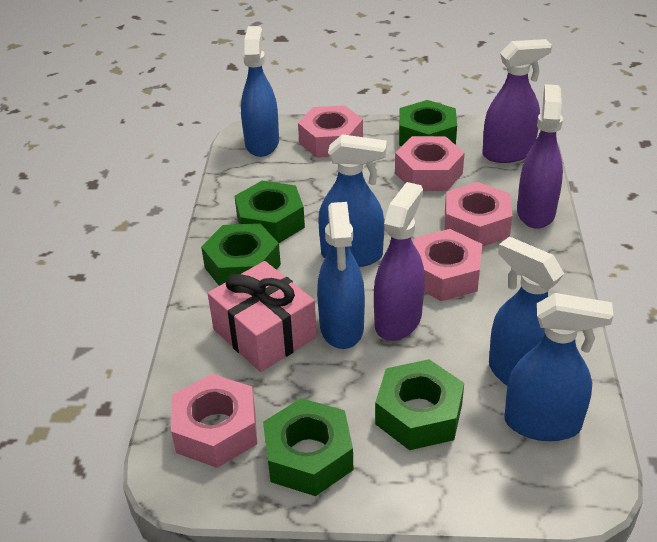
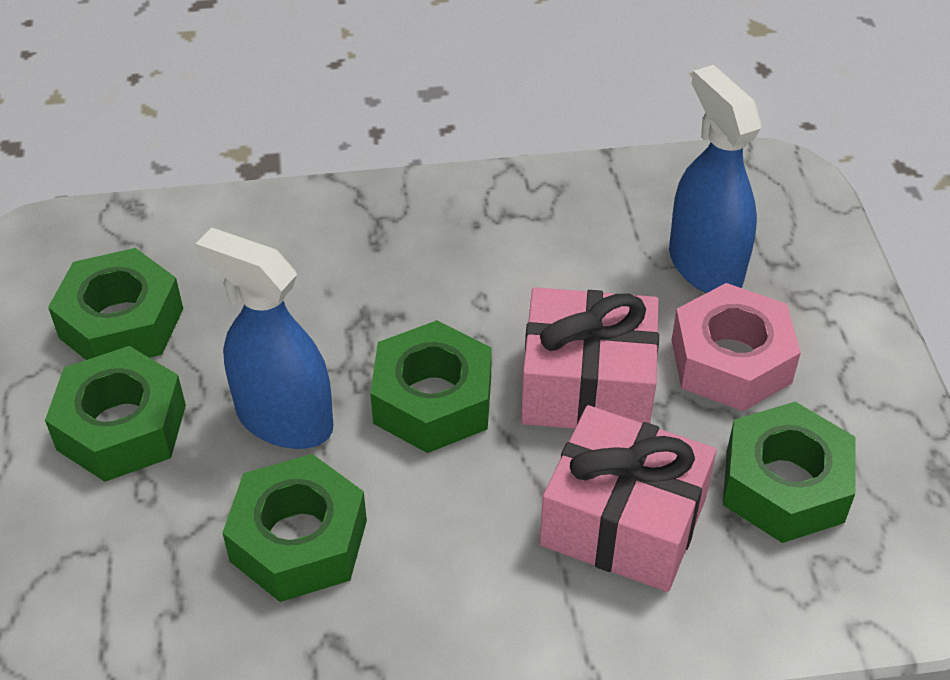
blue spray bottle: 5 -> 2
pink gift: 1 -> 2
pink nut: 5 -> 1
purple spray bottle: 3 -> 0

